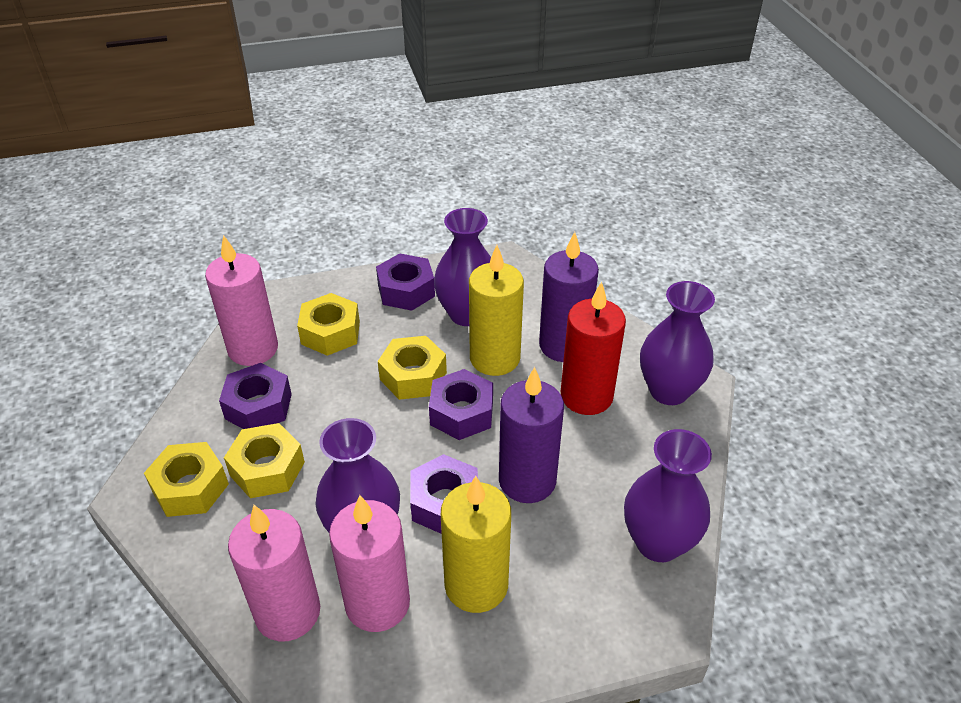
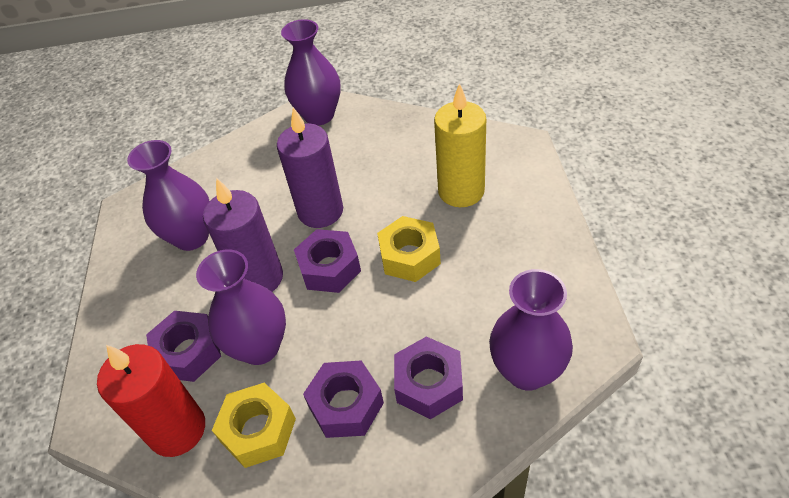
pink candle: 3 -> 0
yellow candle: 2 -> 1
yellow nut: 4 -> 2

